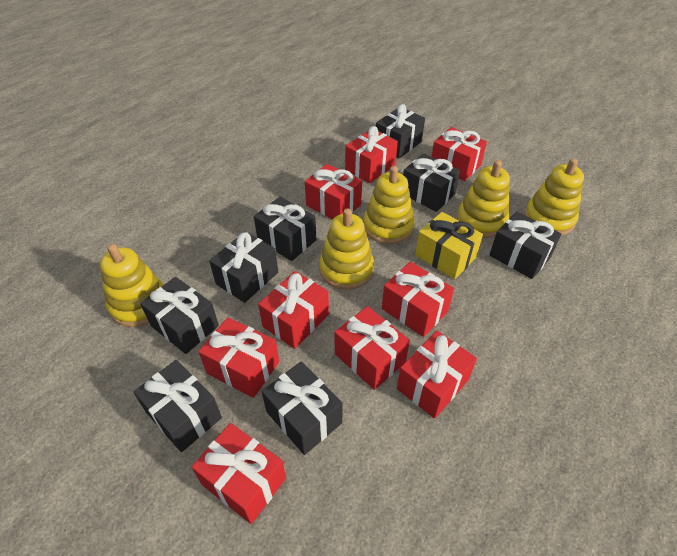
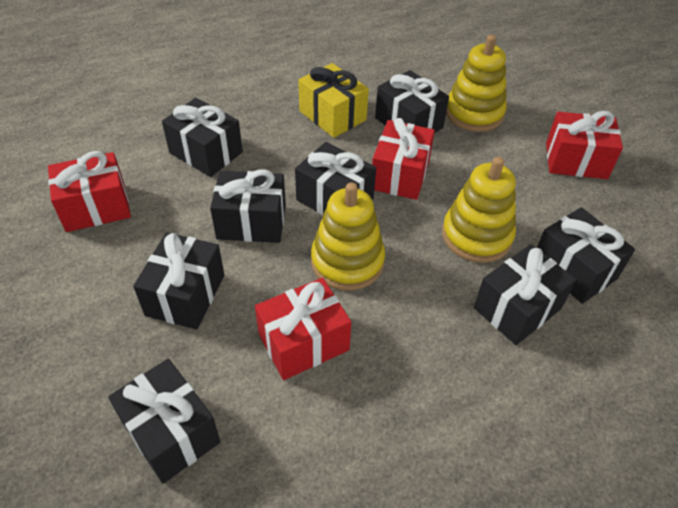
red gift: 9 -> 4
yellow stacking toy: 5 -> 3

